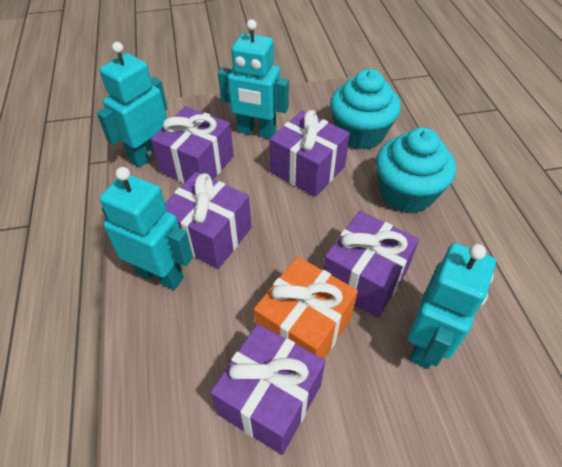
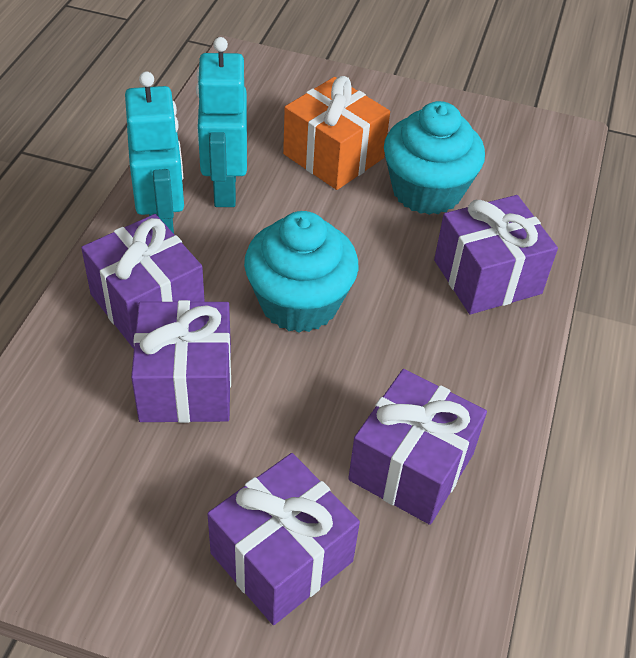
turquoise robot: 4 -> 2

